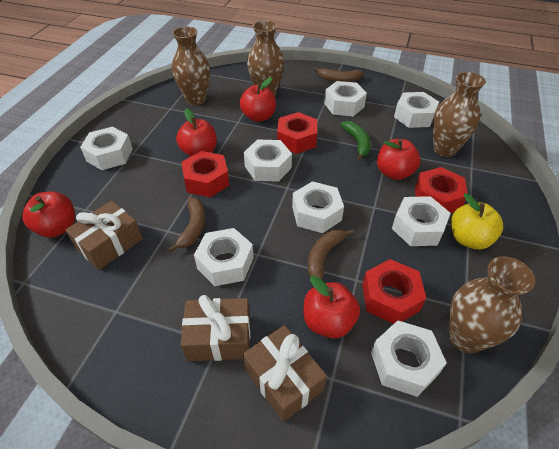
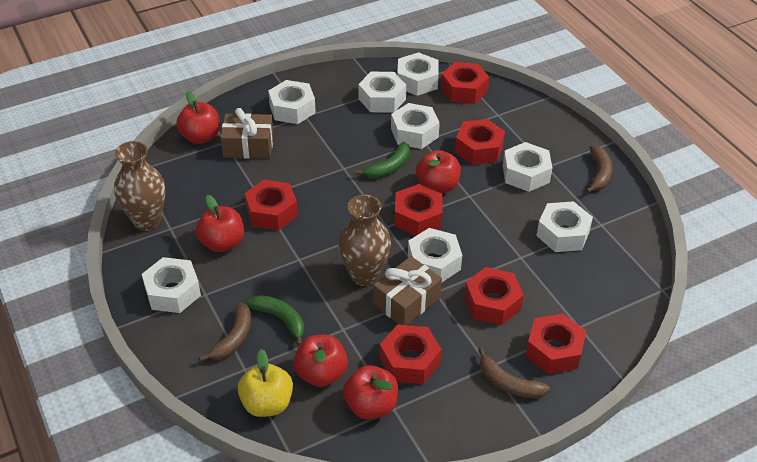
brown gift: 3 -> 2
brown vase: 4 -> 2
green banana: 1 -> 2
red nut: 4 -> 7

